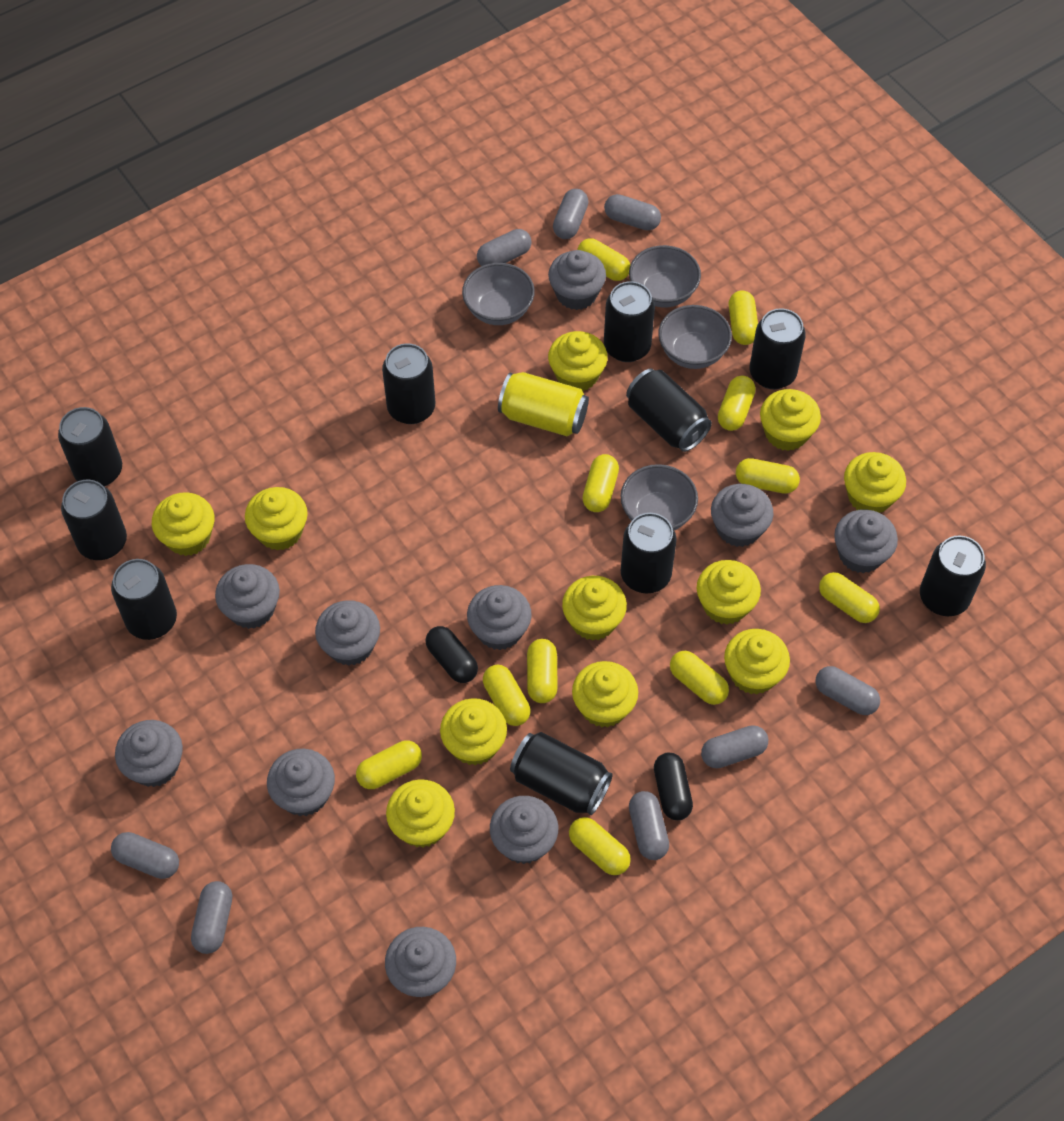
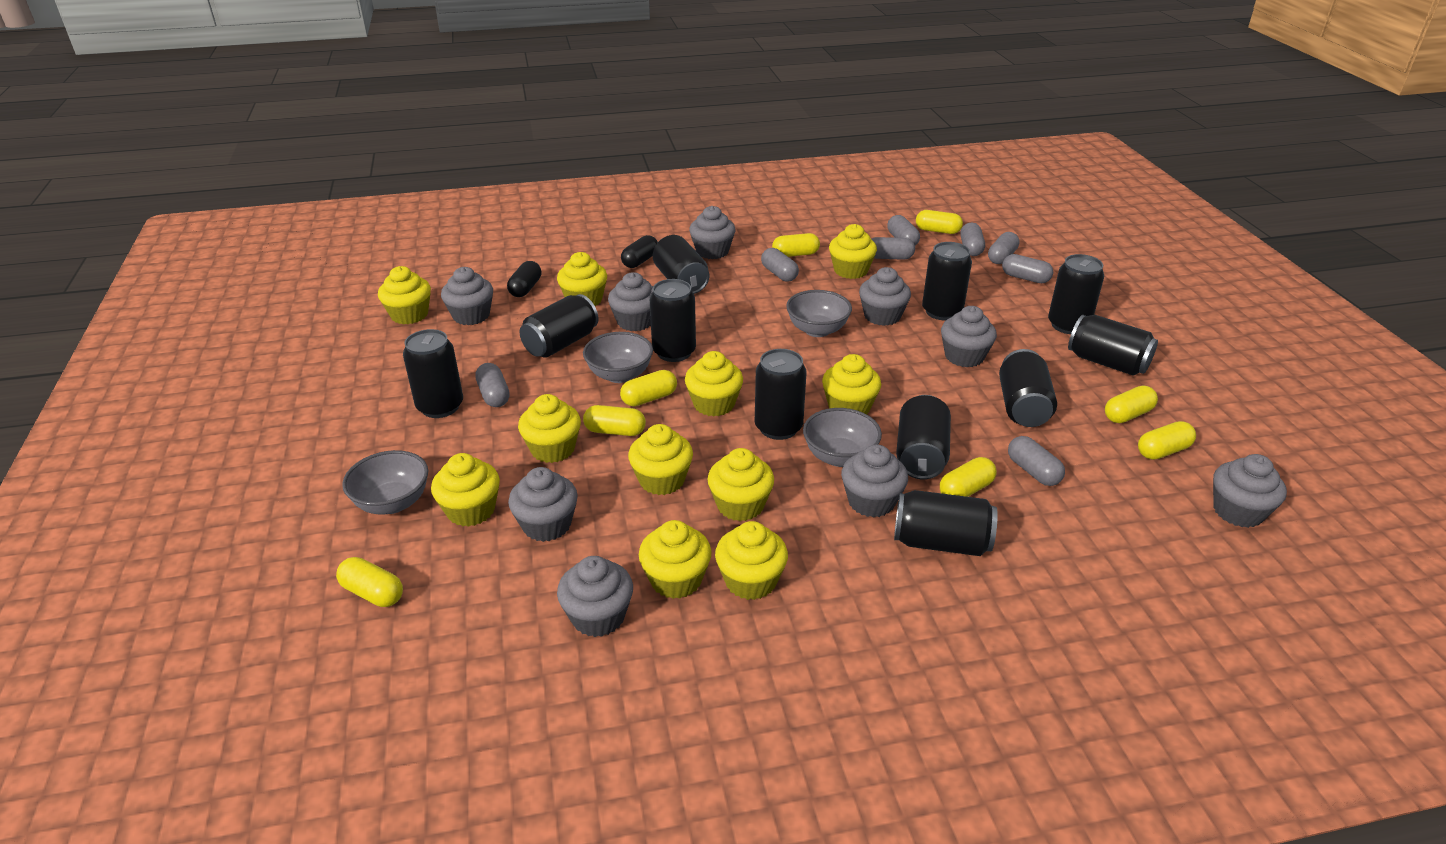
black can: 10 -> 11
grey cupcake: 10 -> 9
yellow can: 1 -> 0
yellow capsule: 11 -> 8

